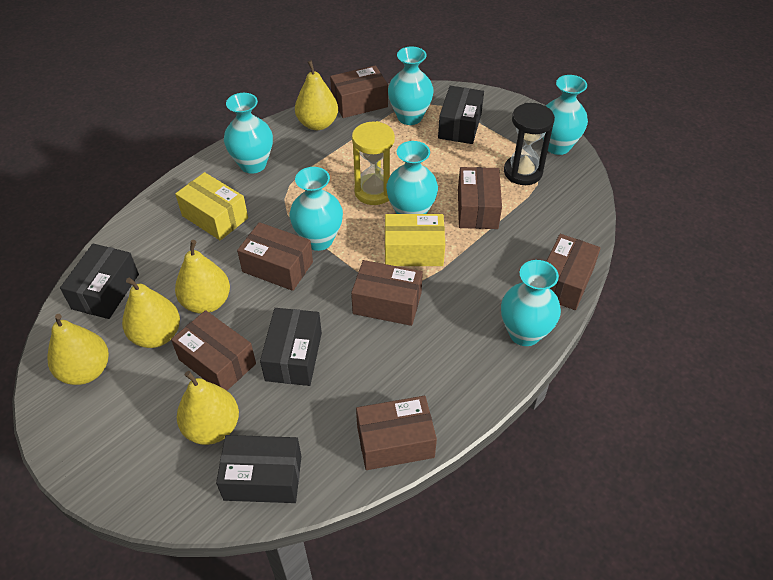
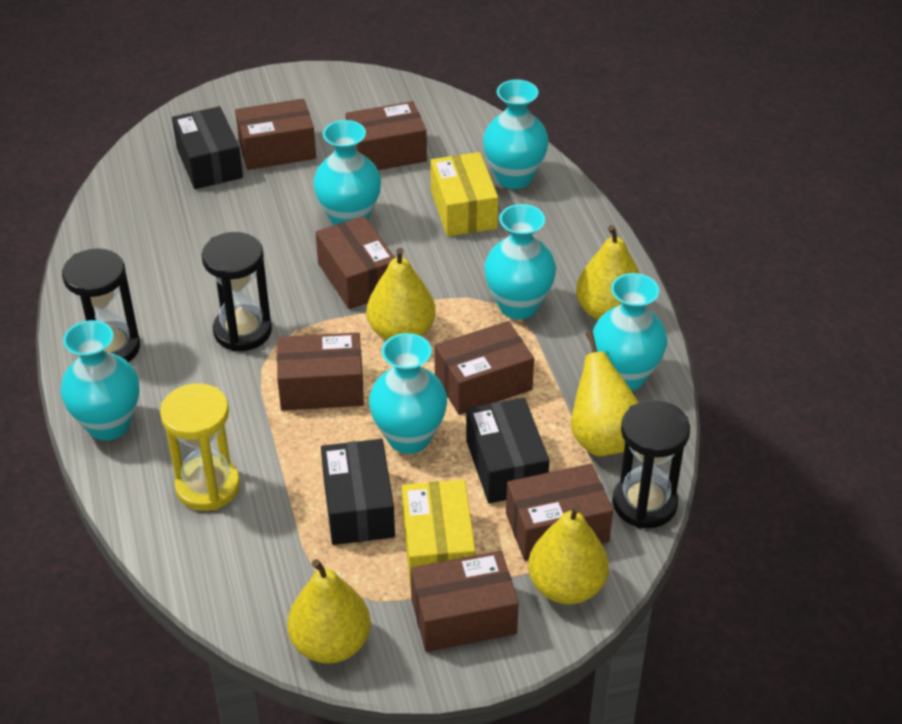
black box: 4 -> 3
black hourglass: 1 -> 3

